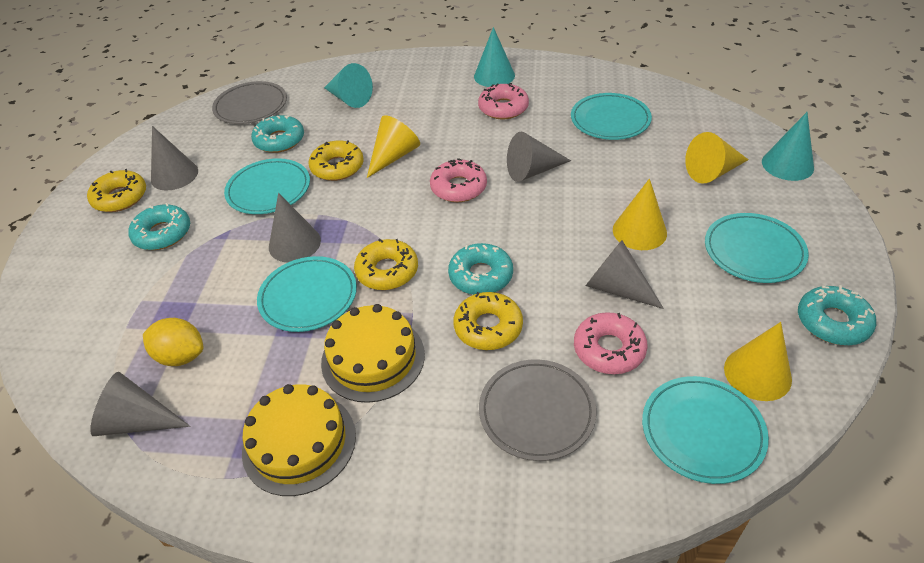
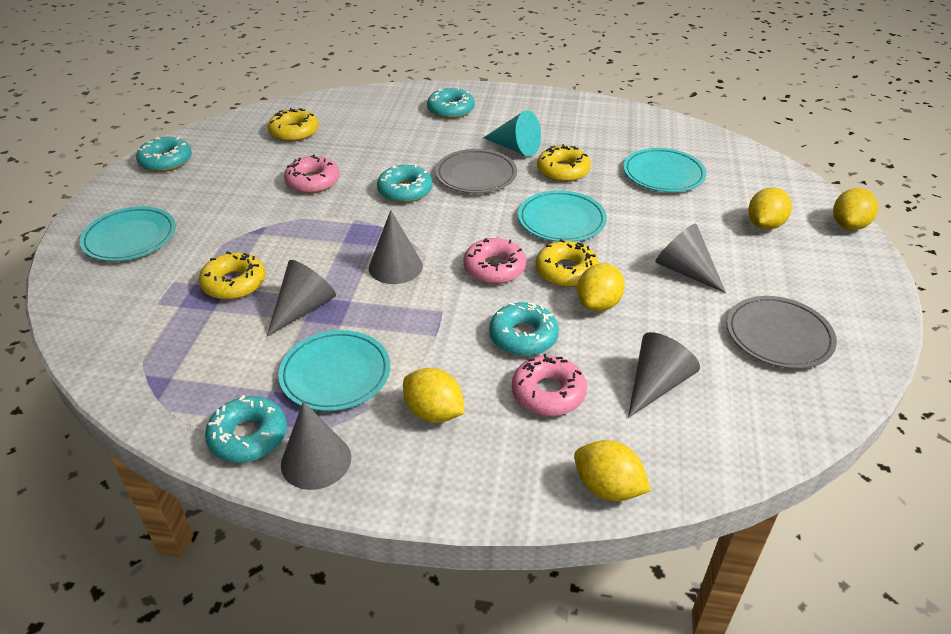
turquoise cone: 3 -> 1
turquoise donut: 4 -> 5
turquoise plate: 5 -> 4
yellow cake: 2 -> 0
yellow cone: 4 -> 0
yellow lemon: 1 -> 5

